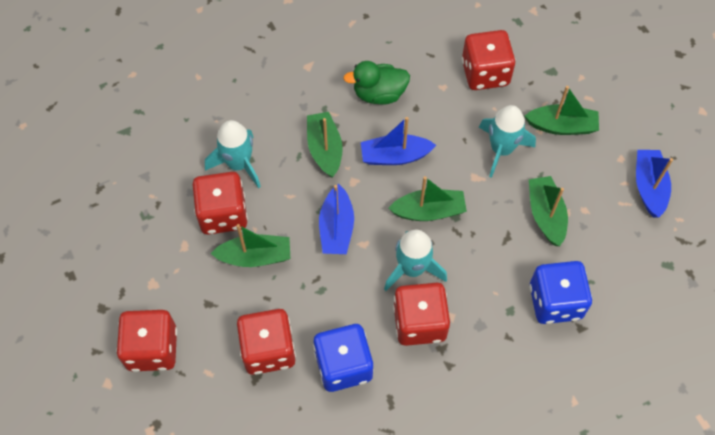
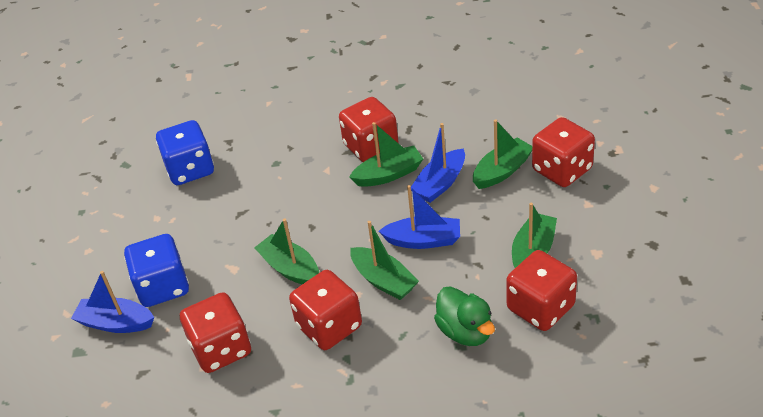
turquoise rocket: 3 -> 0

